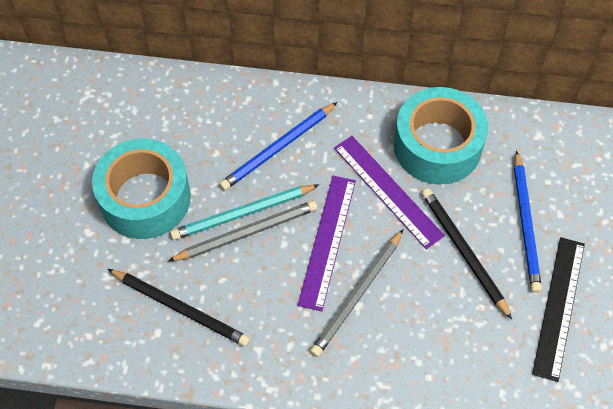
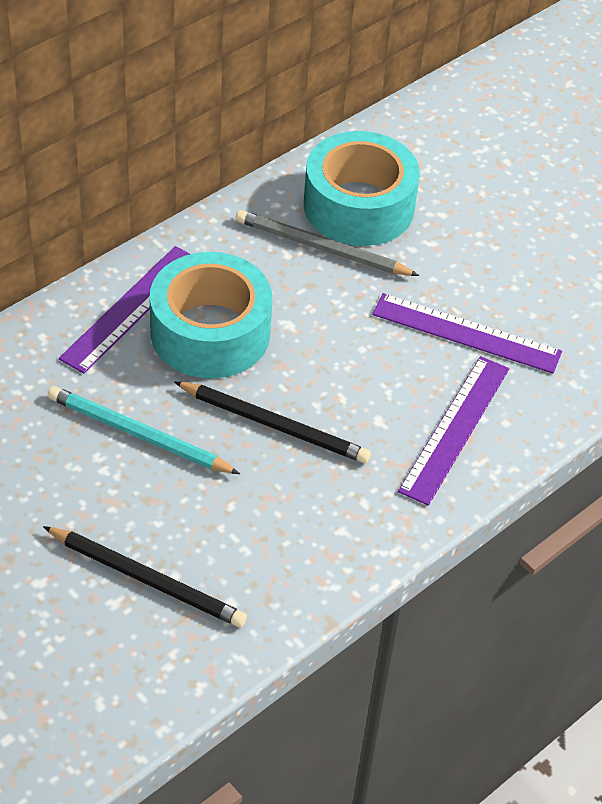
black ruler: 1 -> 0
blue pencil: 2 -> 0
grey pencil: 2 -> 1
purple ruler: 2 -> 3

